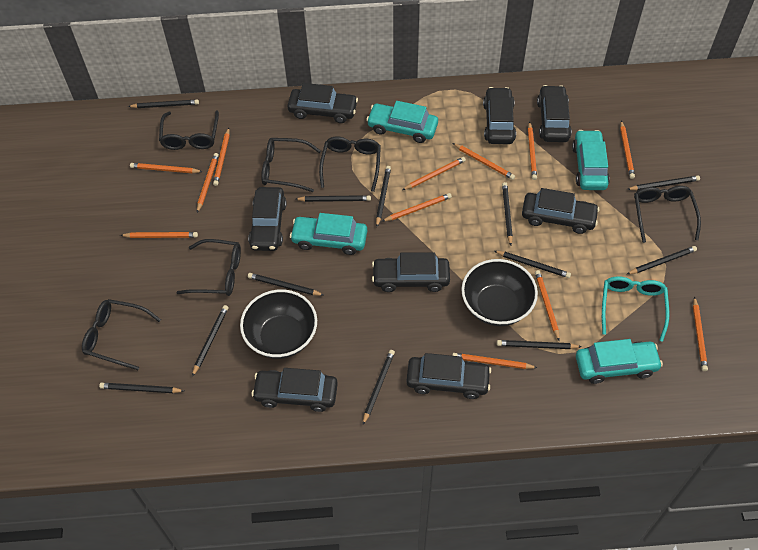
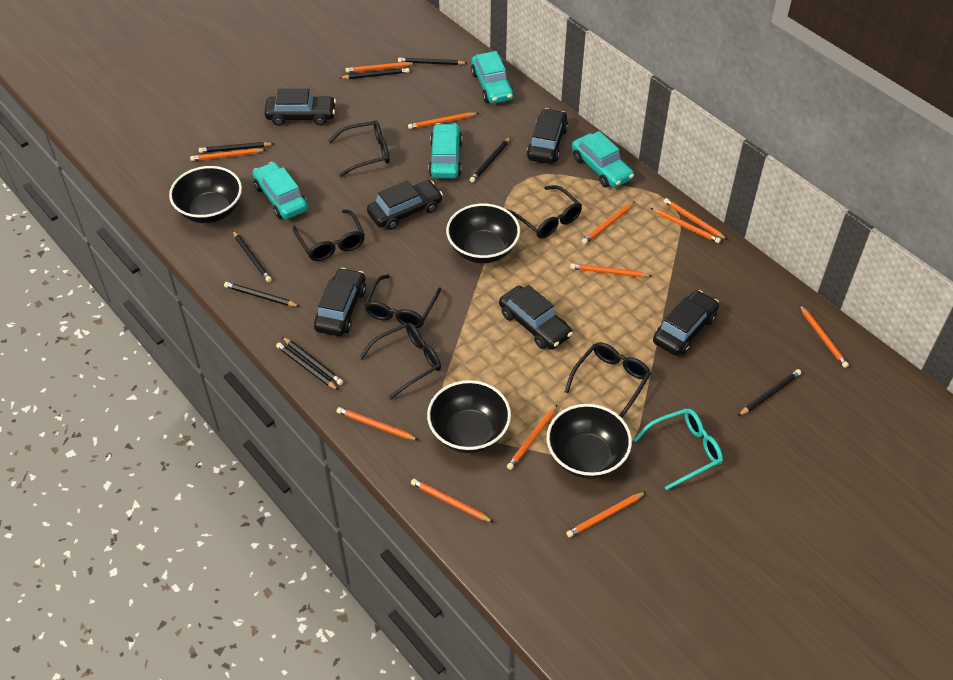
black bowl: 2 -> 4
black car: 8 -> 6
black pencil: 12 -> 9

